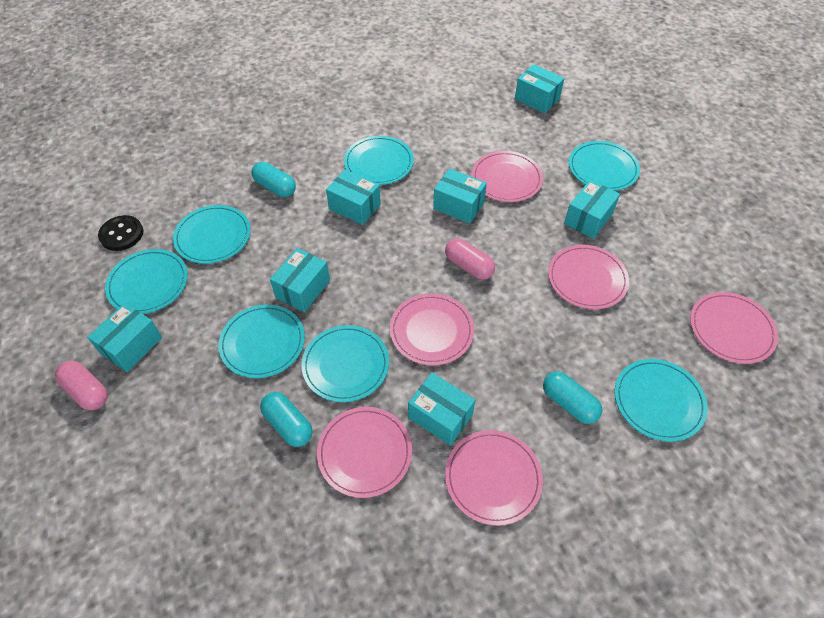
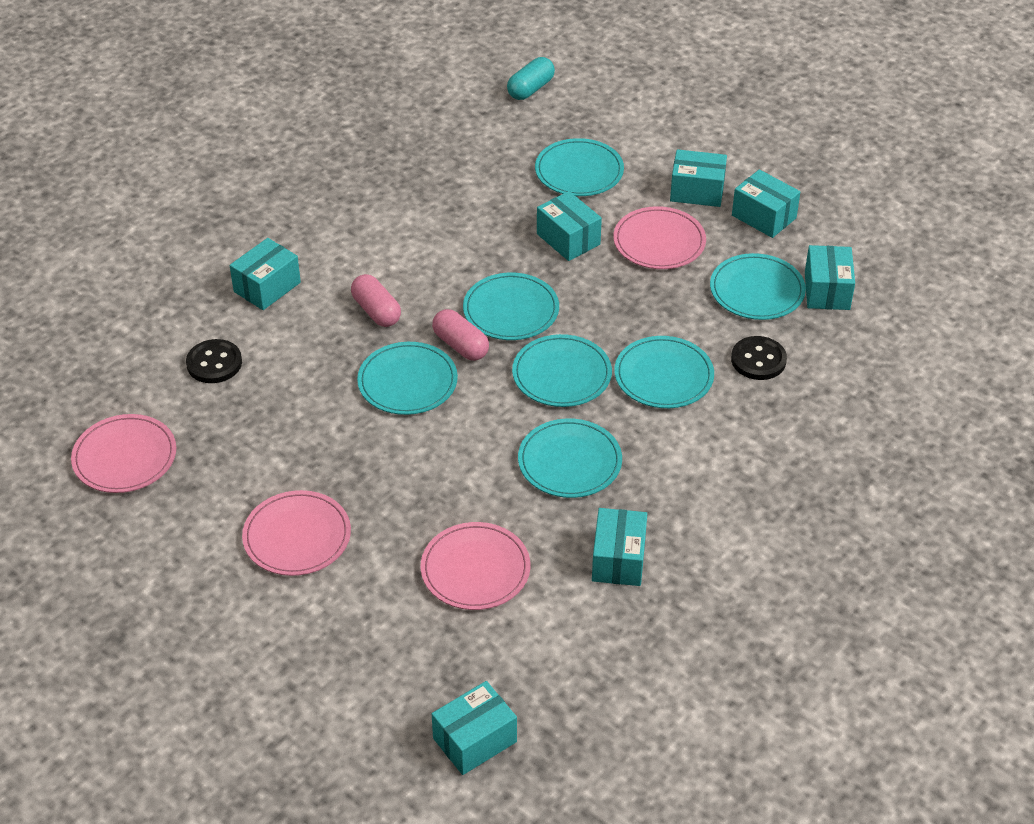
black button: 1 -> 2
pink plate: 6 -> 4
turquoise capsule: 3 -> 1

